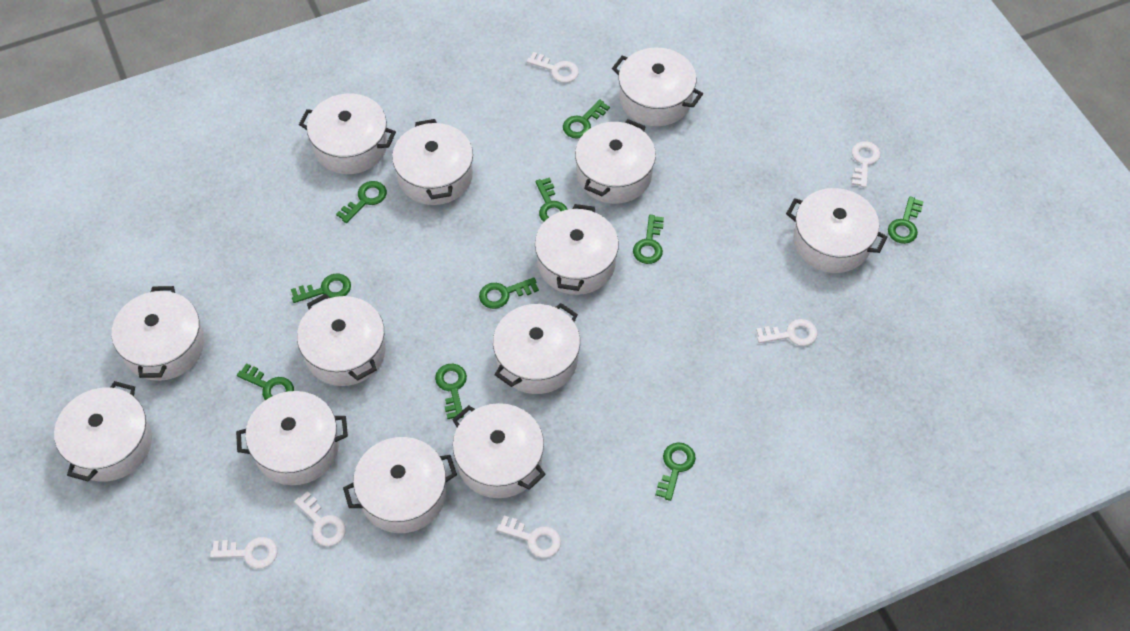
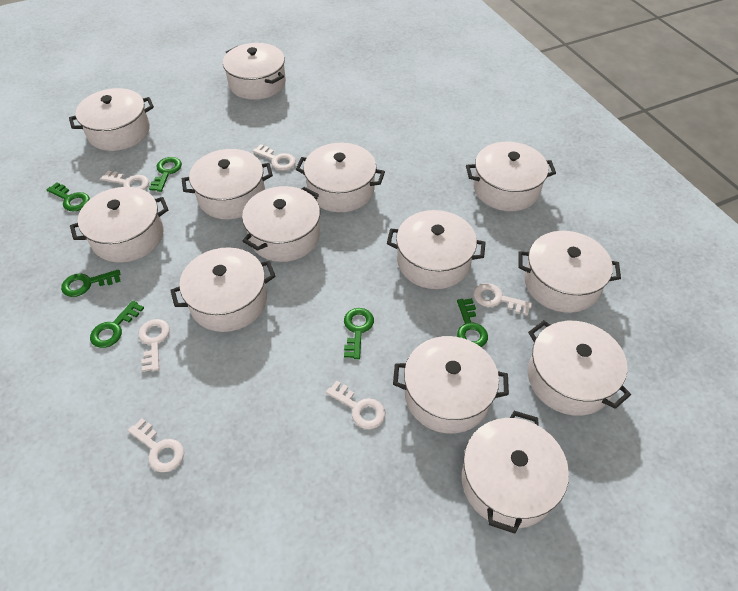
green key: 10 -> 6

